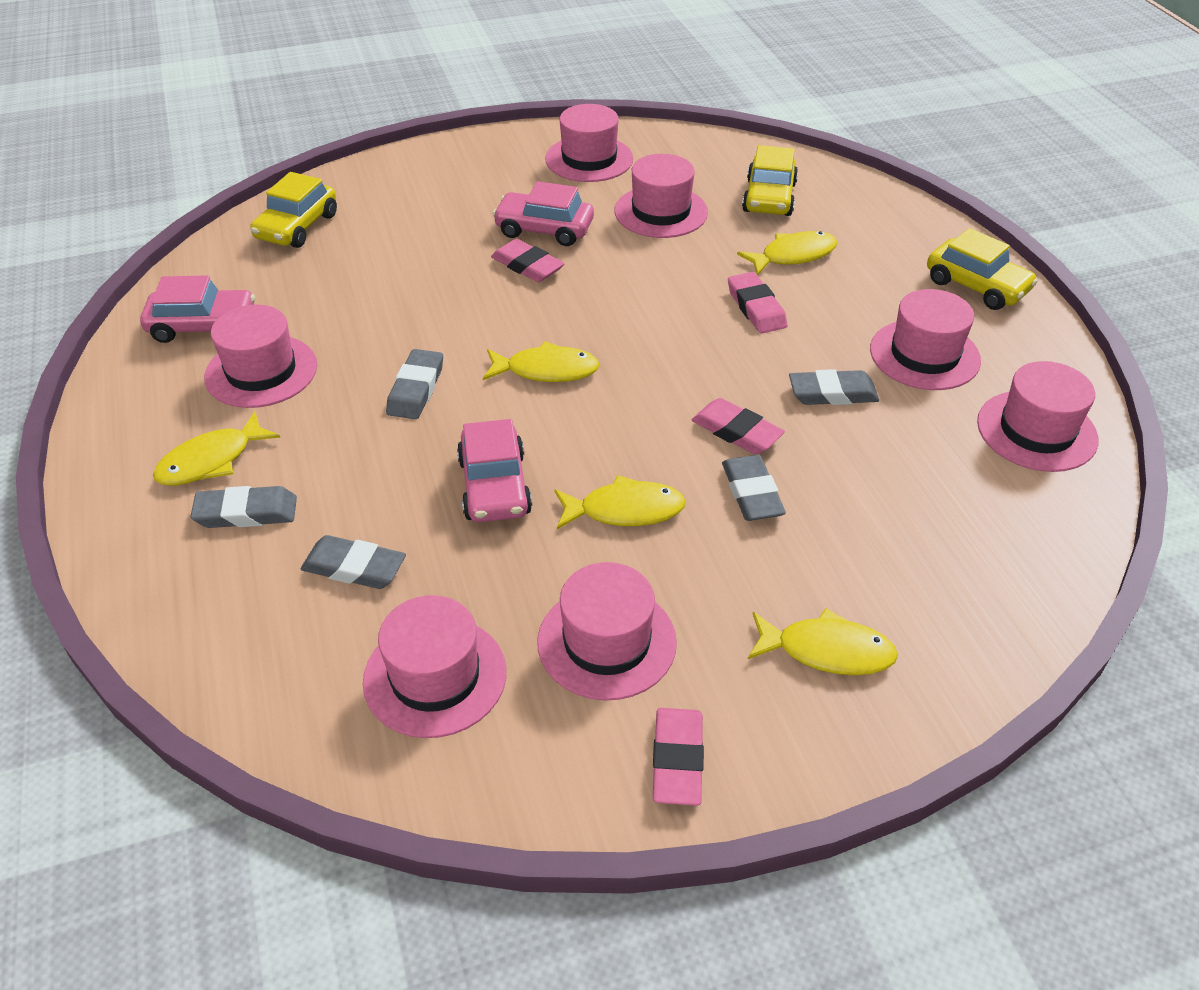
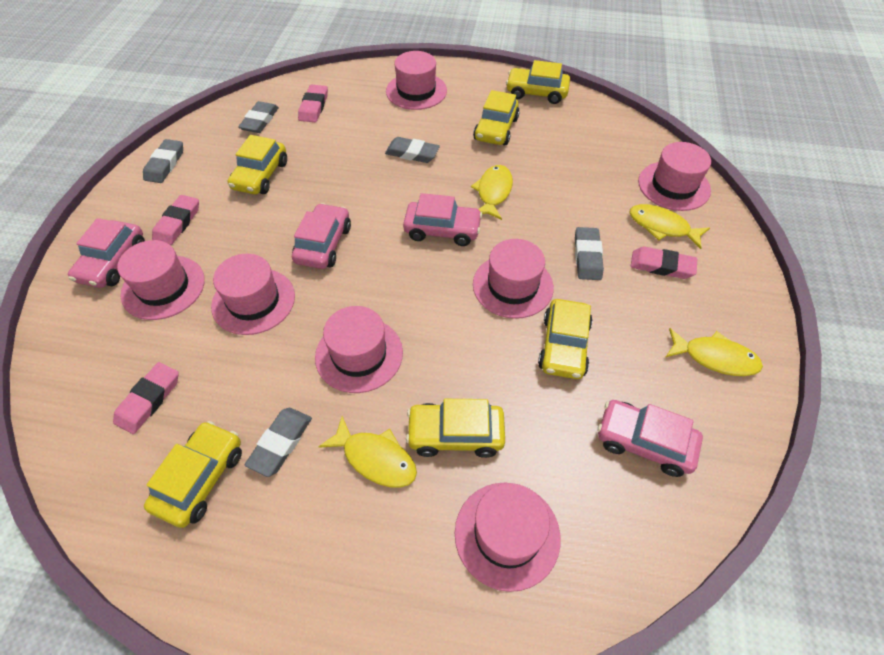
pink car: 3 -> 4
yellow car: 3 -> 6
yellow fish: 5 -> 4

